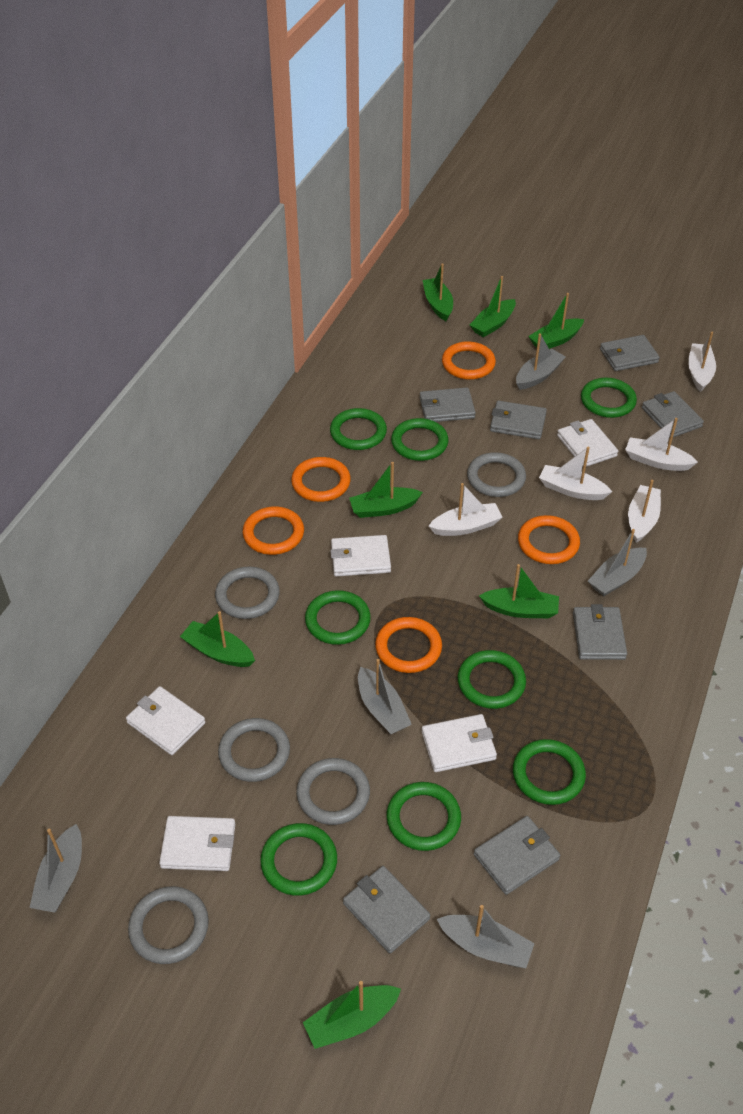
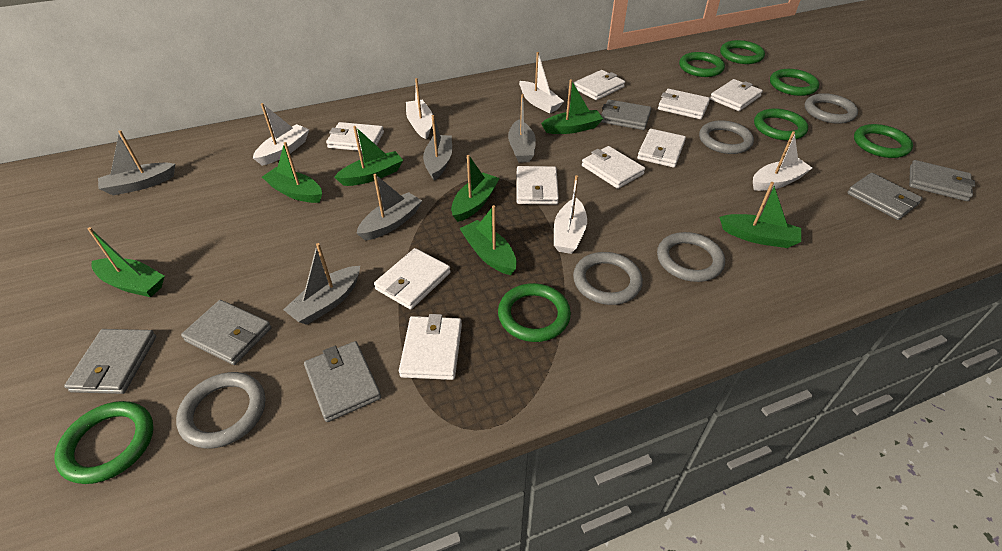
green ring: 8 -> 7
grey wallet: 7 -> 6
orange ring: 5 -> 0
white wallet: 5 -> 9

